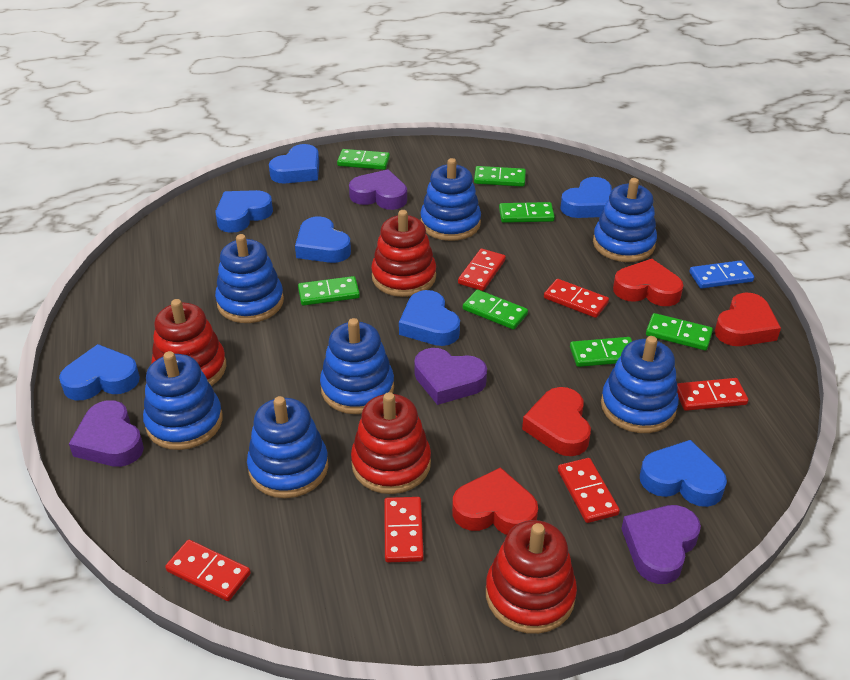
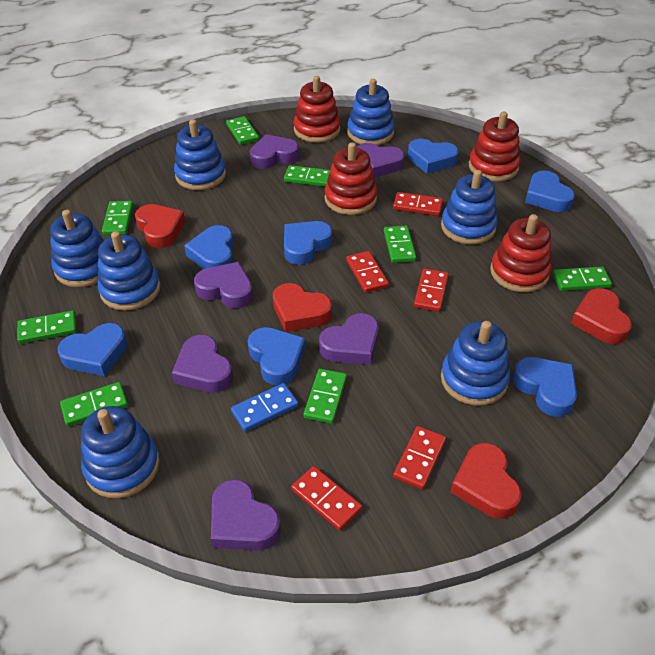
green domino: 7 -> 8
purple heart: 4 -> 6
red domino: 6 -> 5

